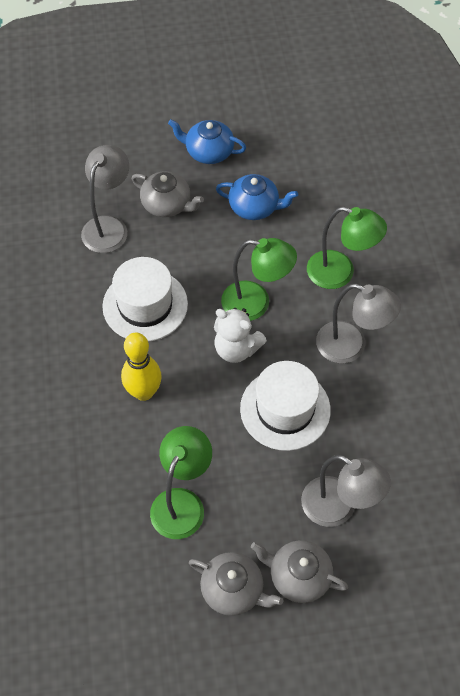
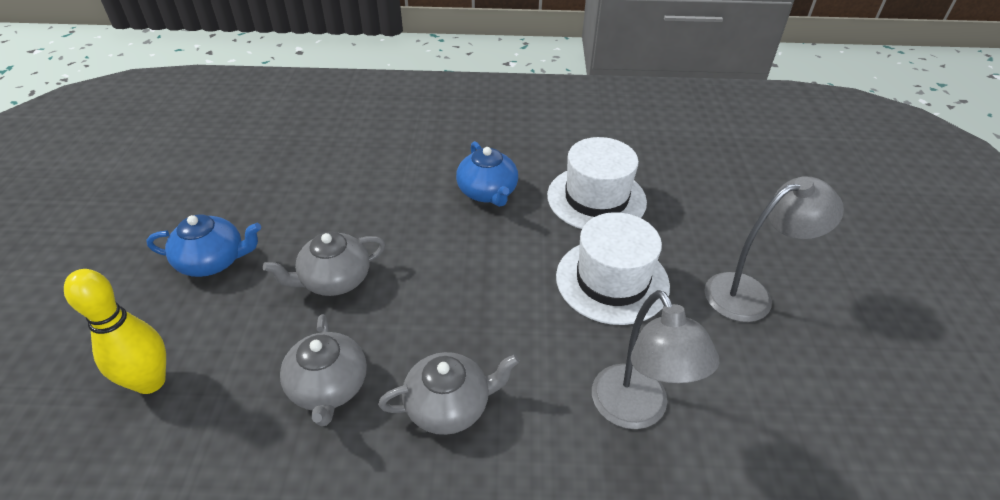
green lamp: 3 -> 0
grey lamp: 3 -> 2
white teddy bear: 1 -> 0

